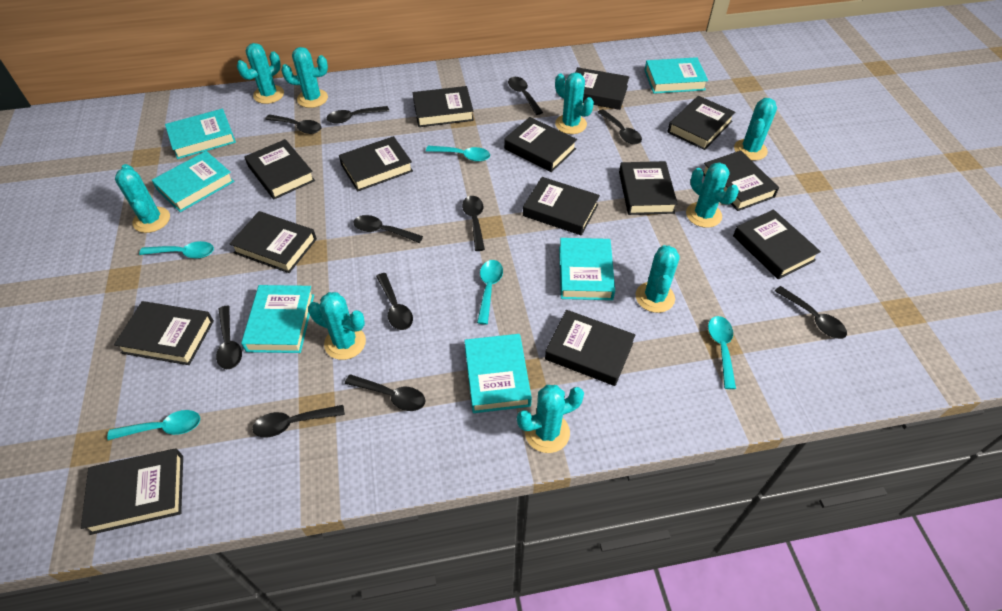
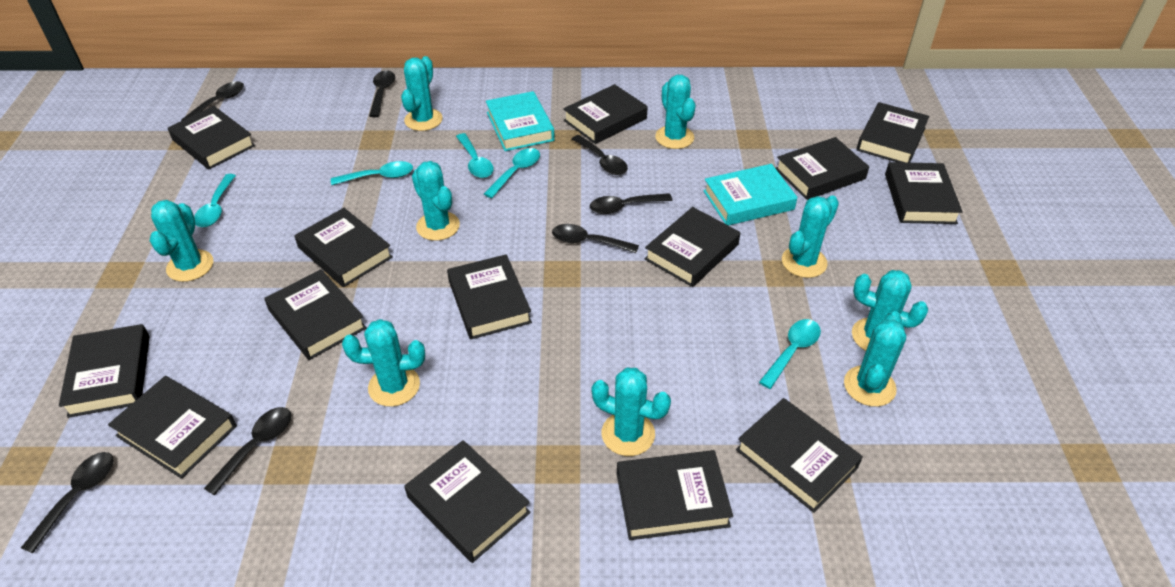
black spoon: 11 -> 7
turquoise book: 6 -> 2

